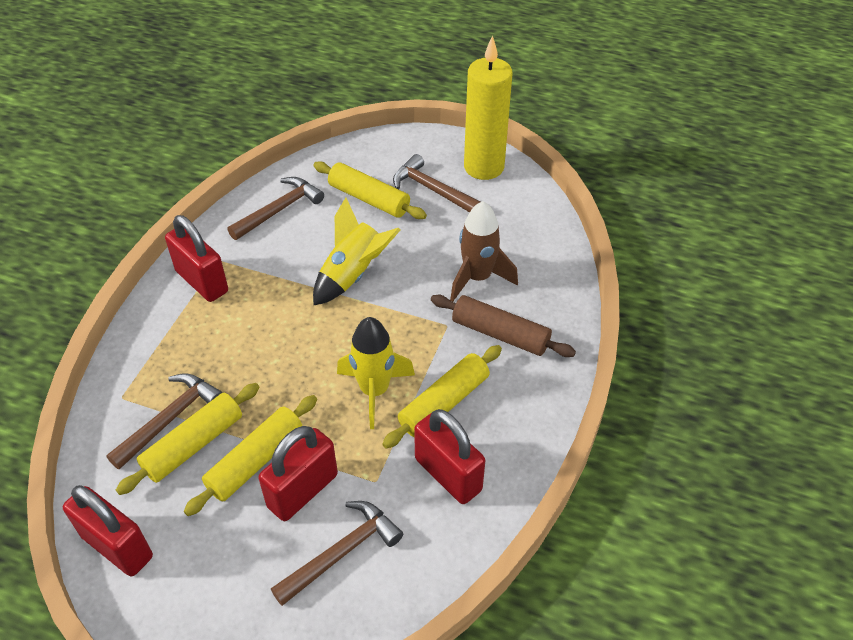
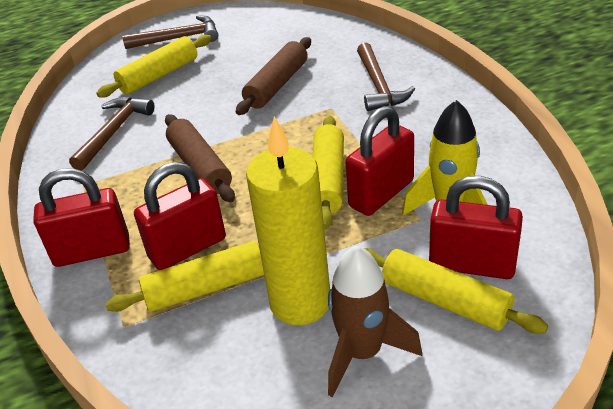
brown hammer: 4 -> 3
brown rolling pin: 1 -> 2
yellow rocket: 2 -> 1

